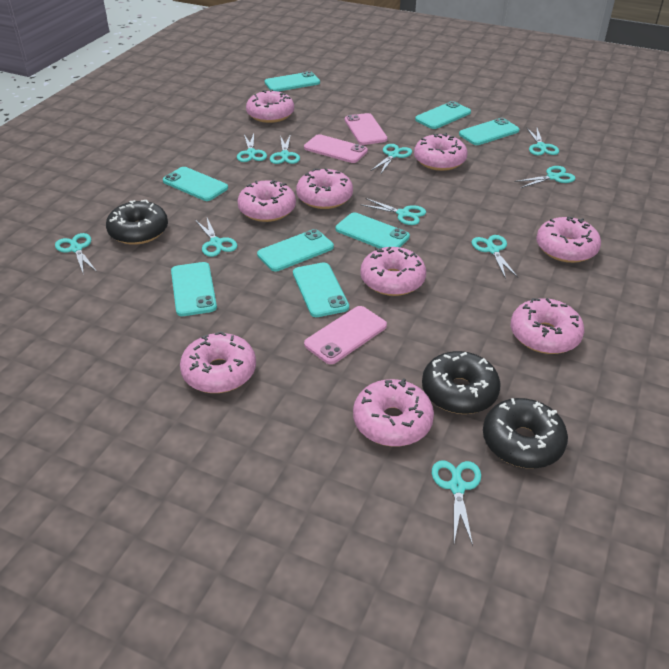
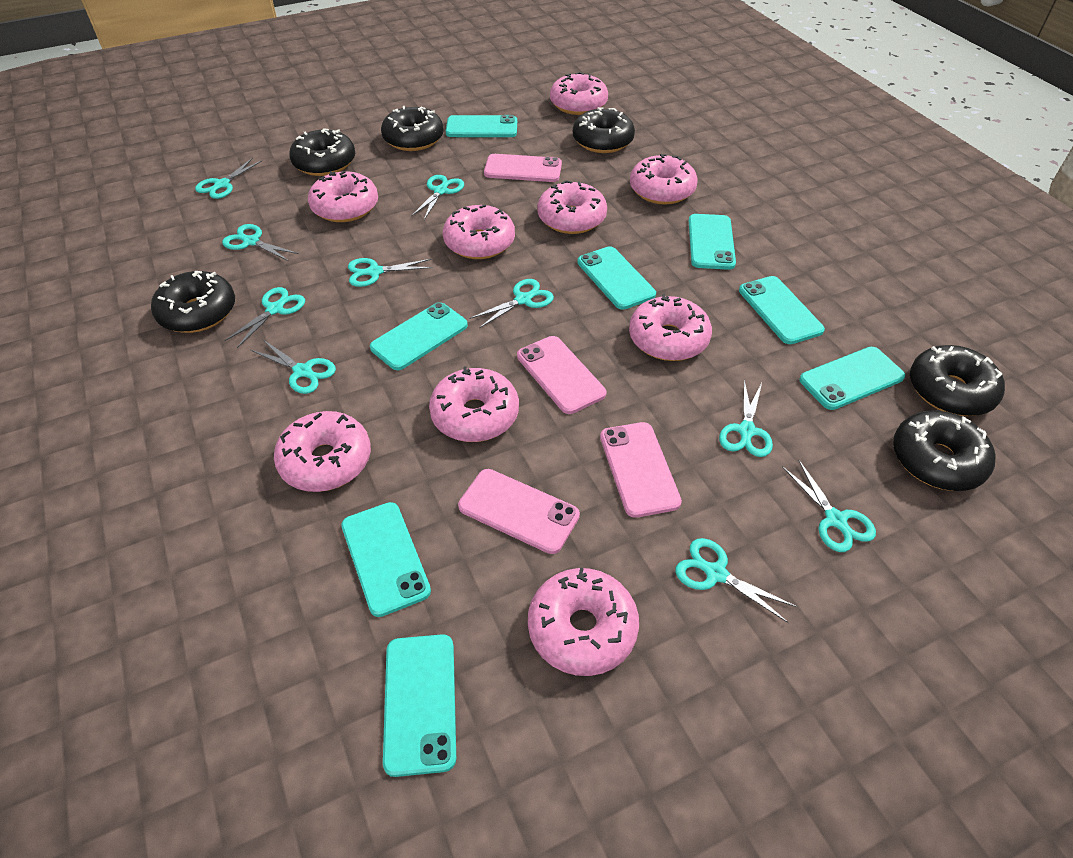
black donut: 3 -> 6
pink phone: 3 -> 4

